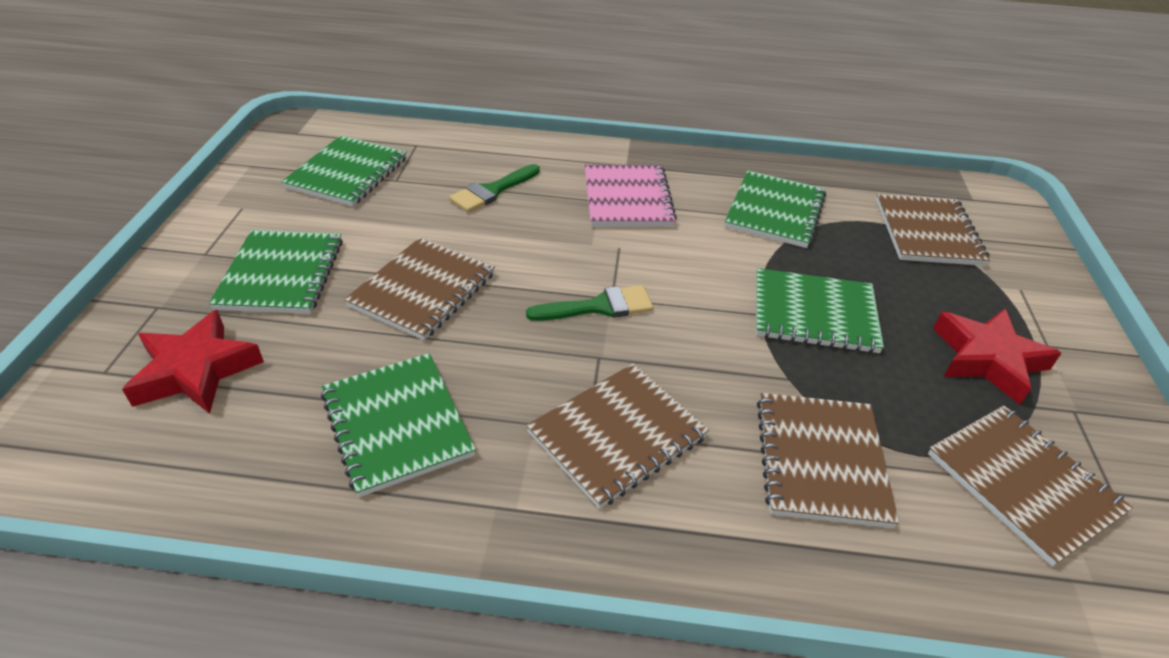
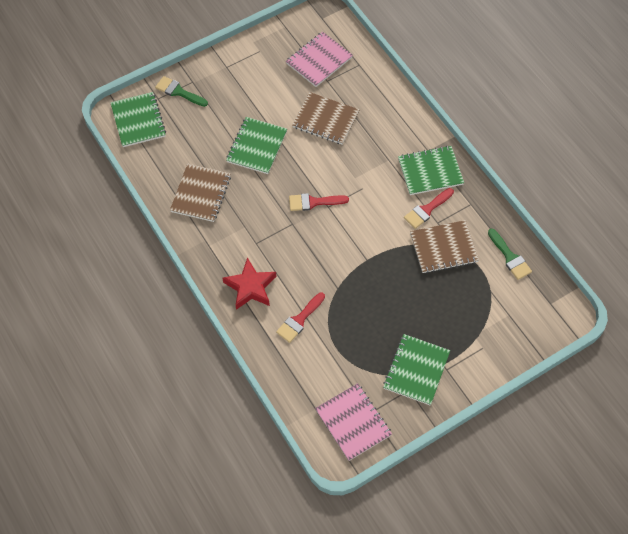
brown notebook: 5 -> 3
green notebook: 5 -> 4
pink notebook: 1 -> 2
red brush: 0 -> 3
red star: 2 -> 1

